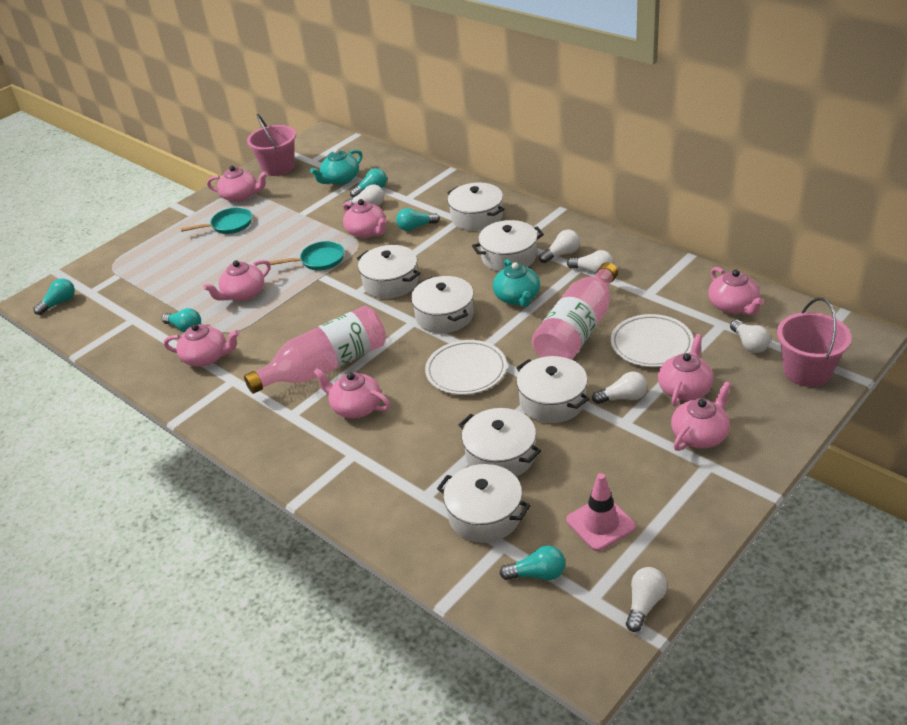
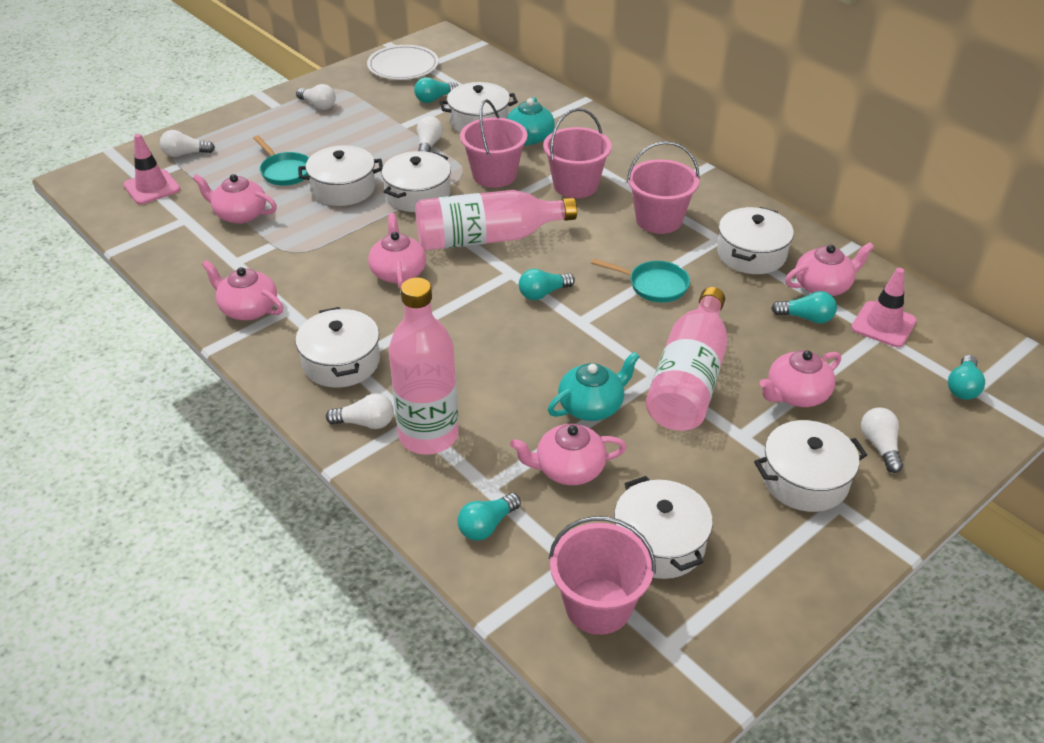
pink bottle: 2 -> 3
pink bucket: 2 -> 4
pink teapot: 8 -> 6
pink traffic cone: 1 -> 2
white light bulb: 6 -> 5
white plate: 2 -> 1

